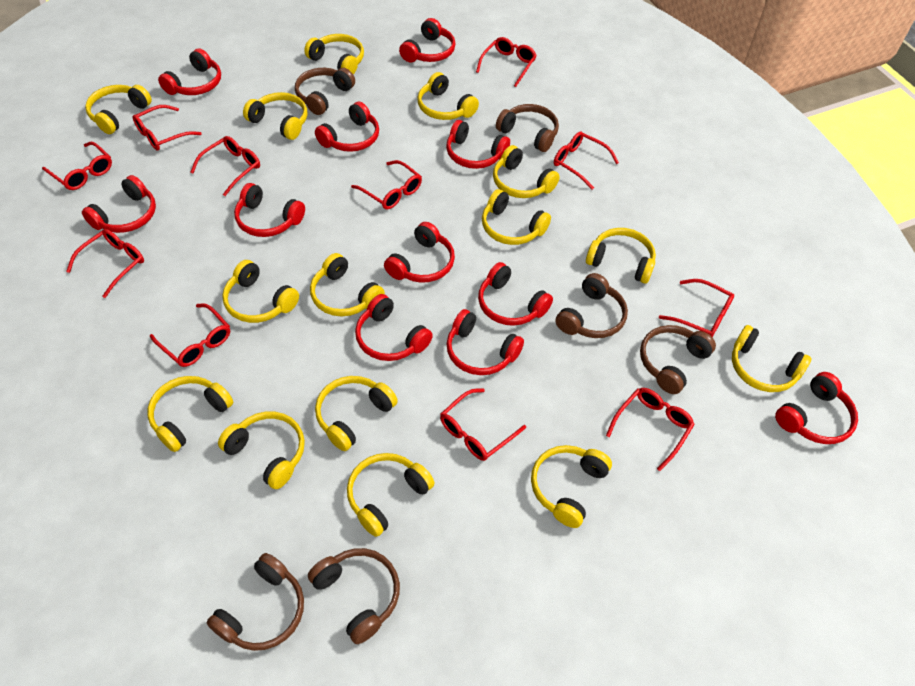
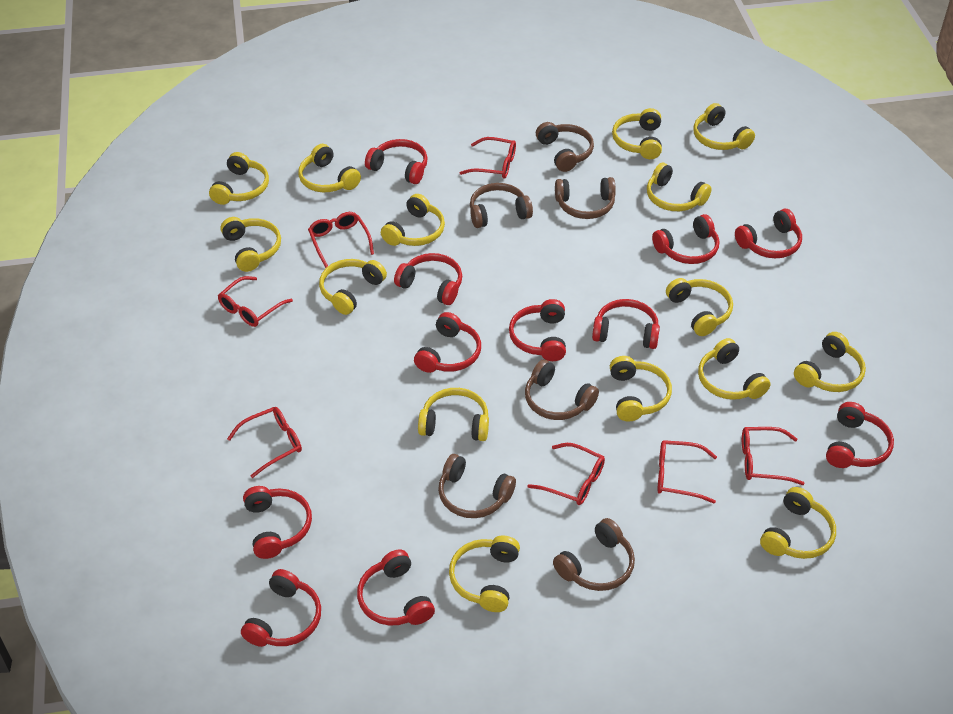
red glasses: 11 -> 7

